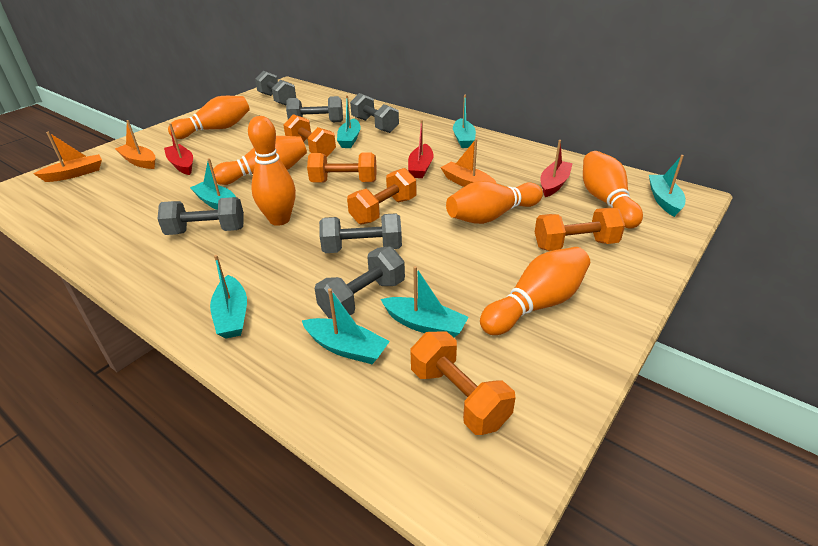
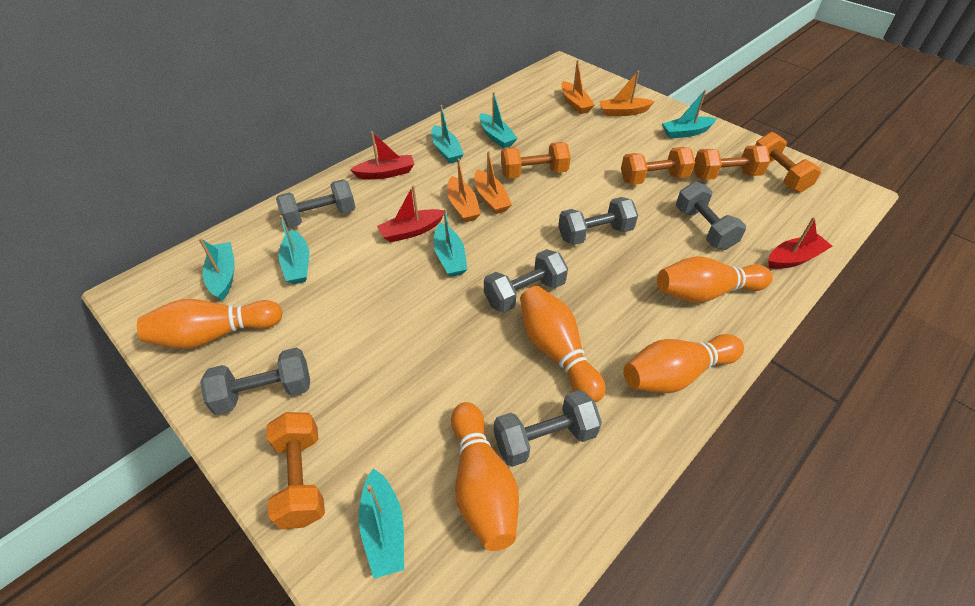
orange boat: 3 -> 4
orange bowling pin: 6 -> 5

